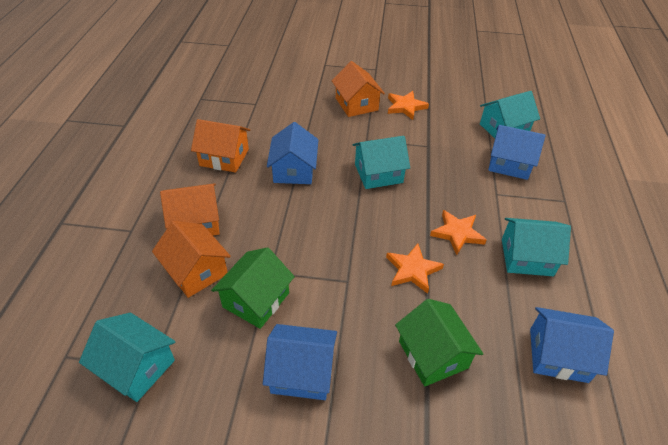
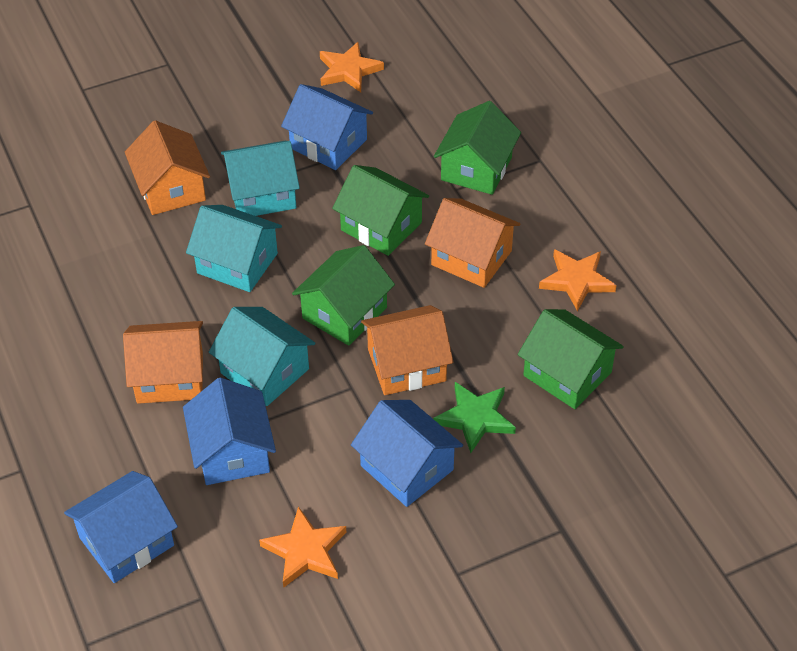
green house: 2 -> 4
green star: 0 -> 1
turquoise house: 4 -> 3

